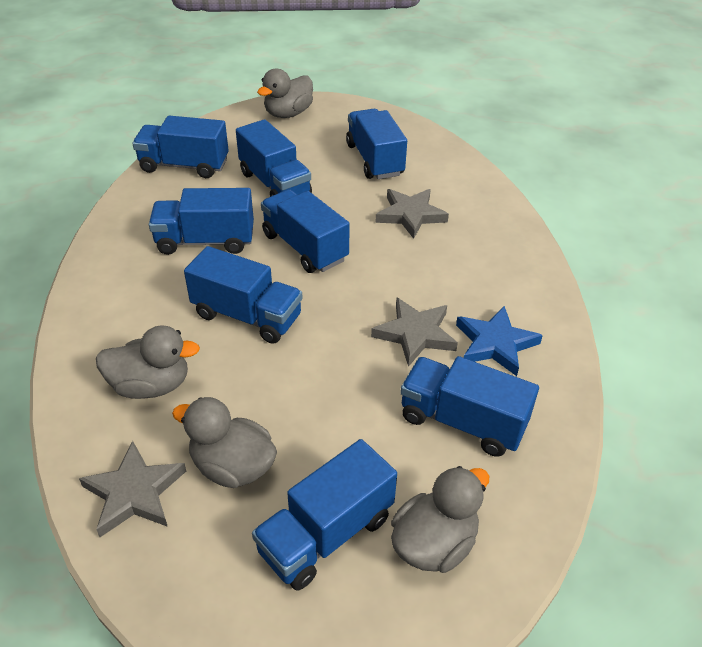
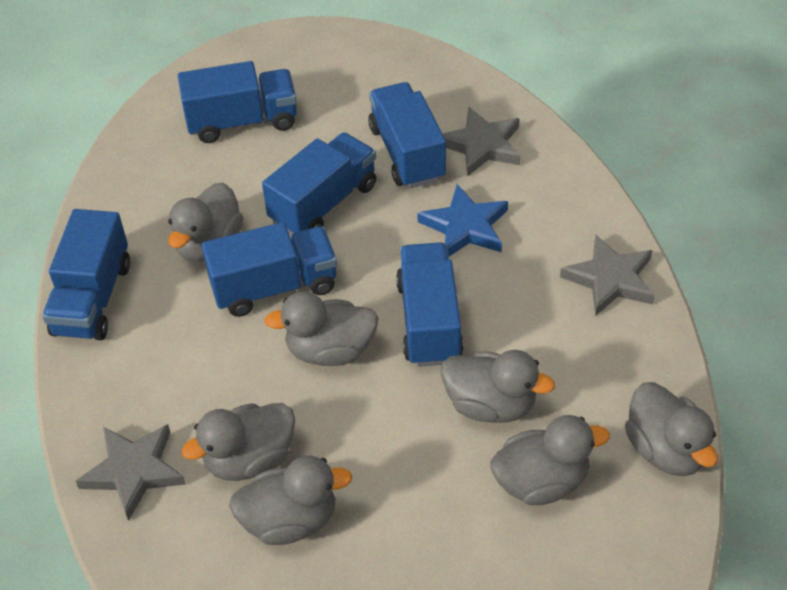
blue truck: 8 -> 6
grey duck: 4 -> 7

